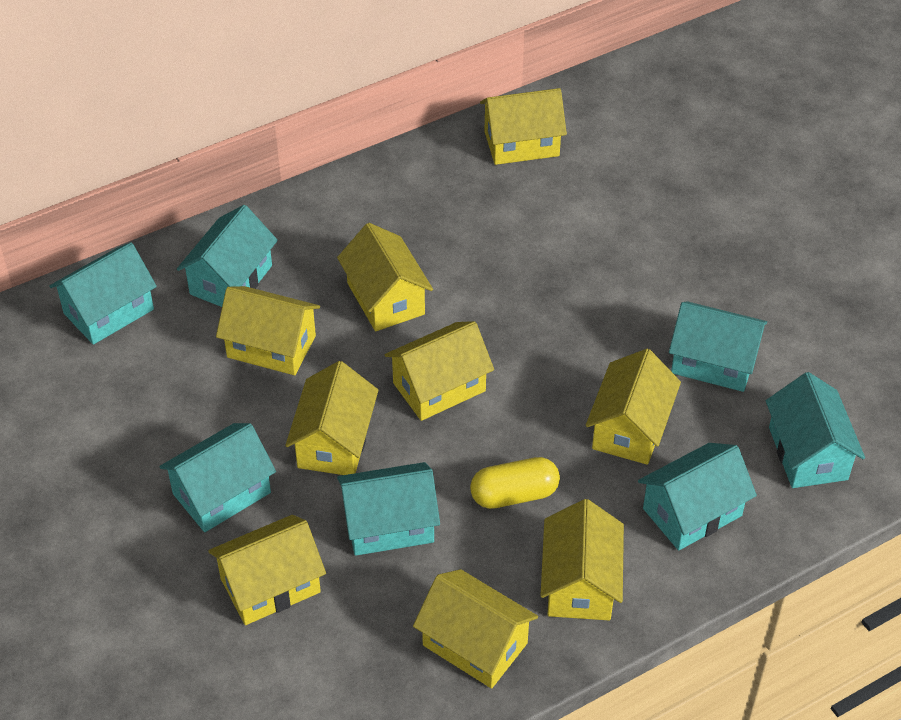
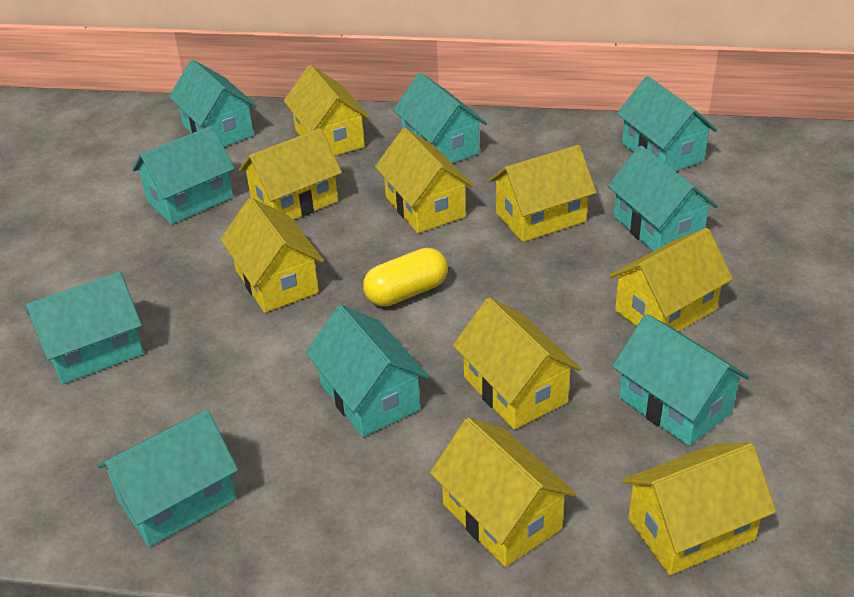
turquoise house: 7 -> 9

